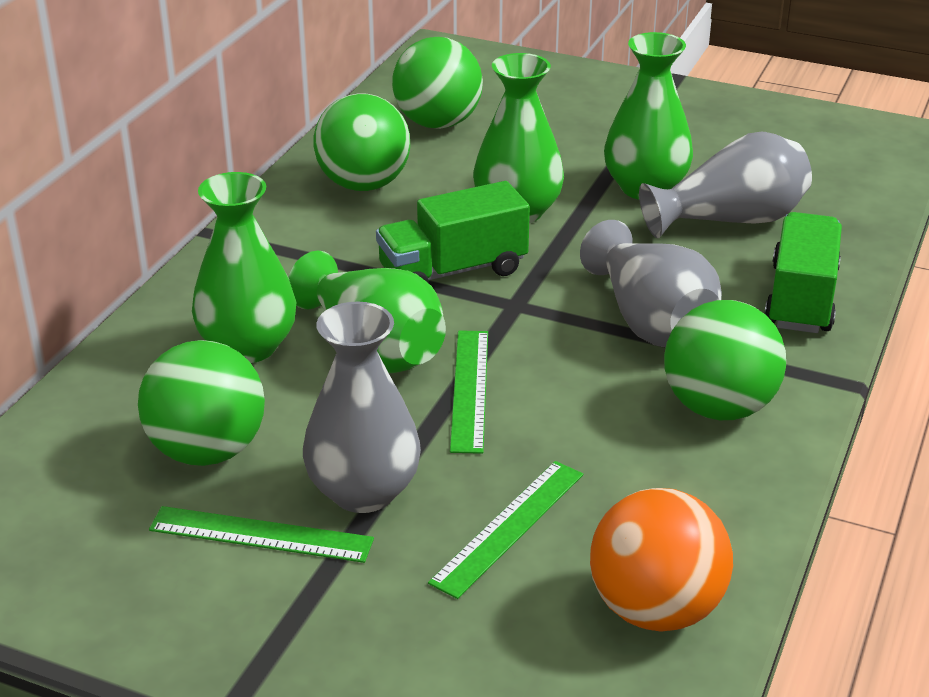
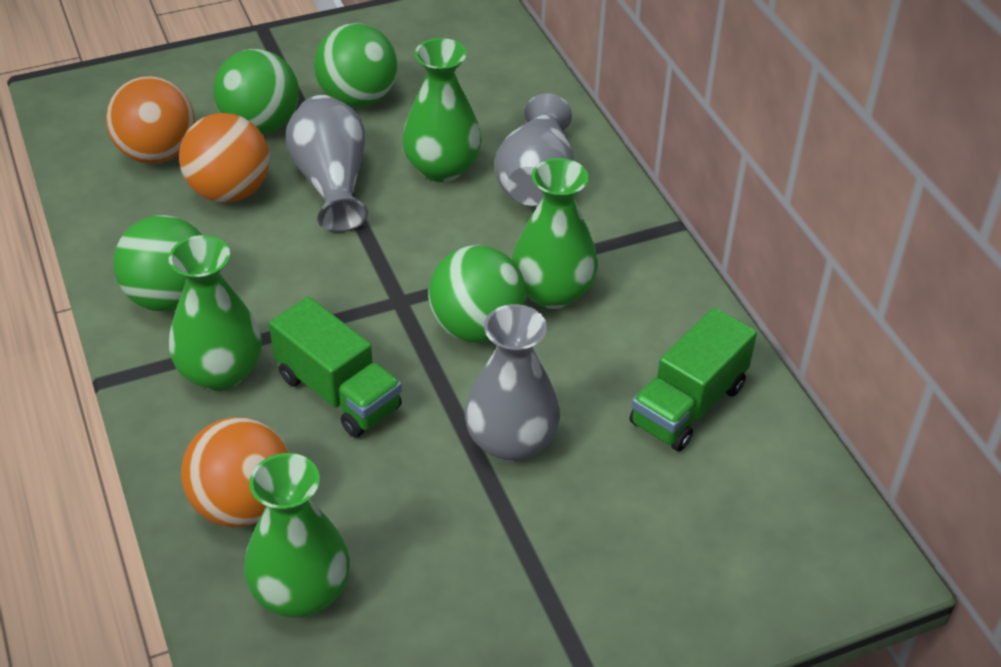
green ruler: 3 -> 0
orange ball: 1 -> 3

